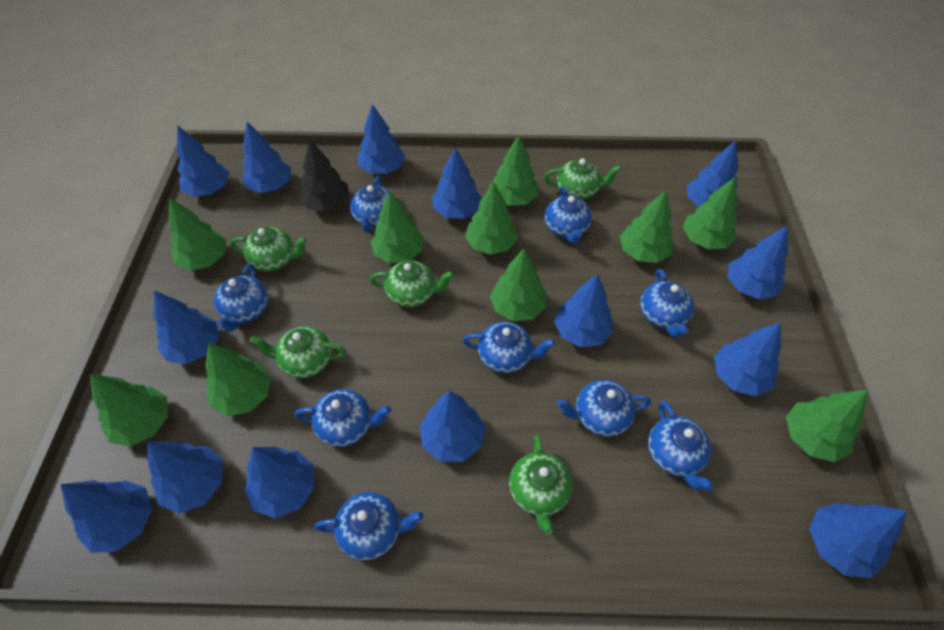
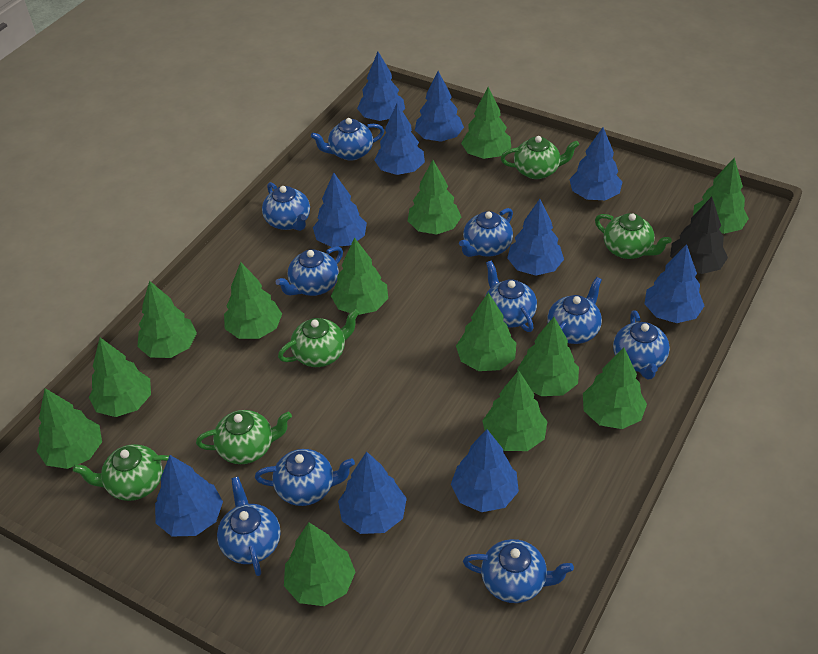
blue teapot: 9 -> 10
blue tree: 14 -> 10
green tree: 10 -> 13

